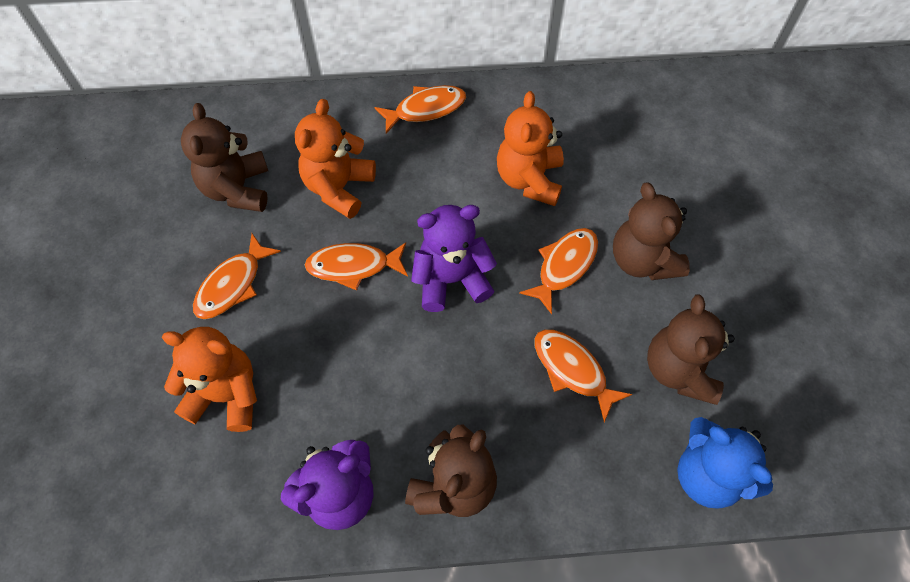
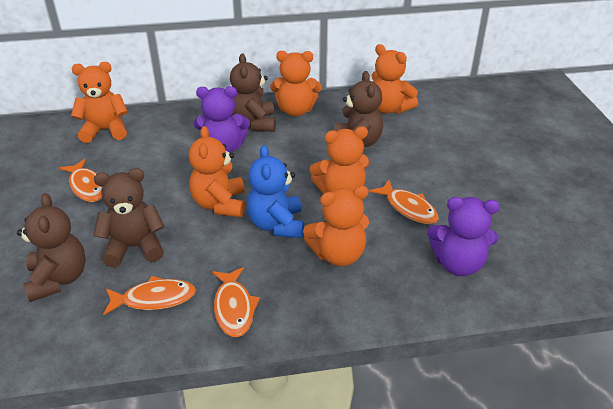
orange fish: 5 -> 4
orange teddy bear: 3 -> 6

